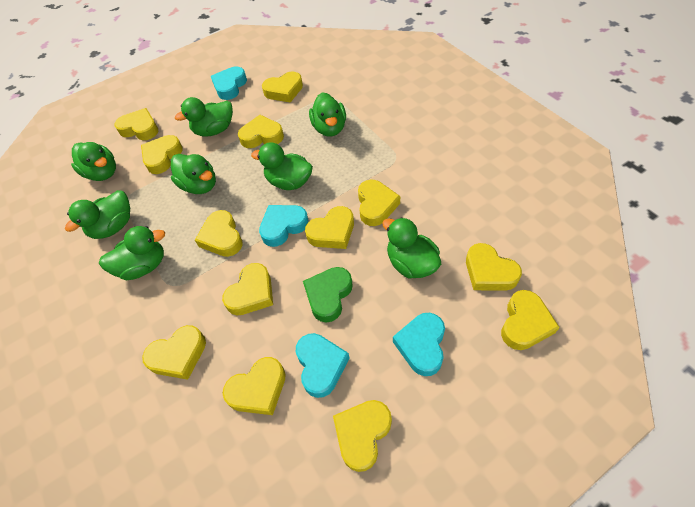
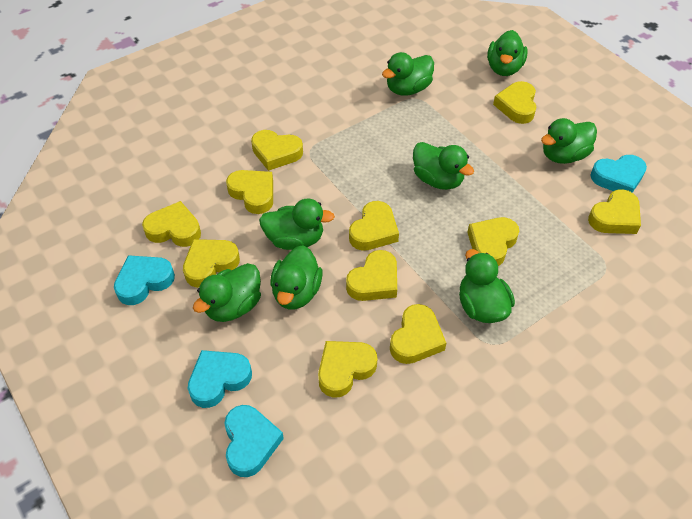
green heart: 1 -> 0
yellow heart: 13 -> 11

